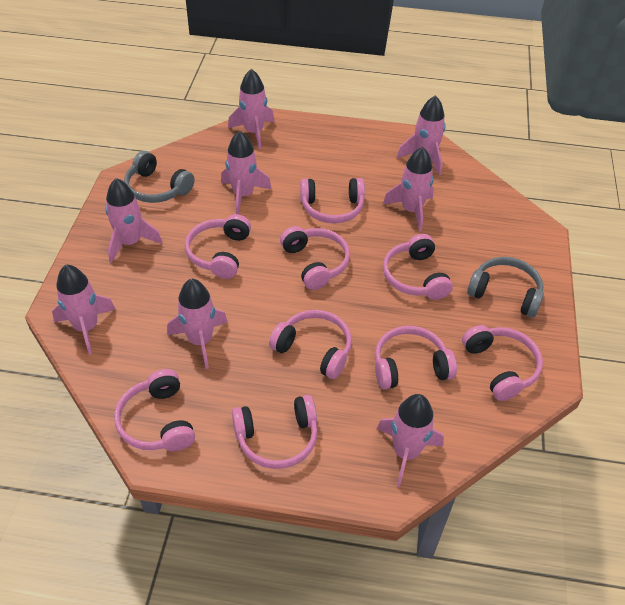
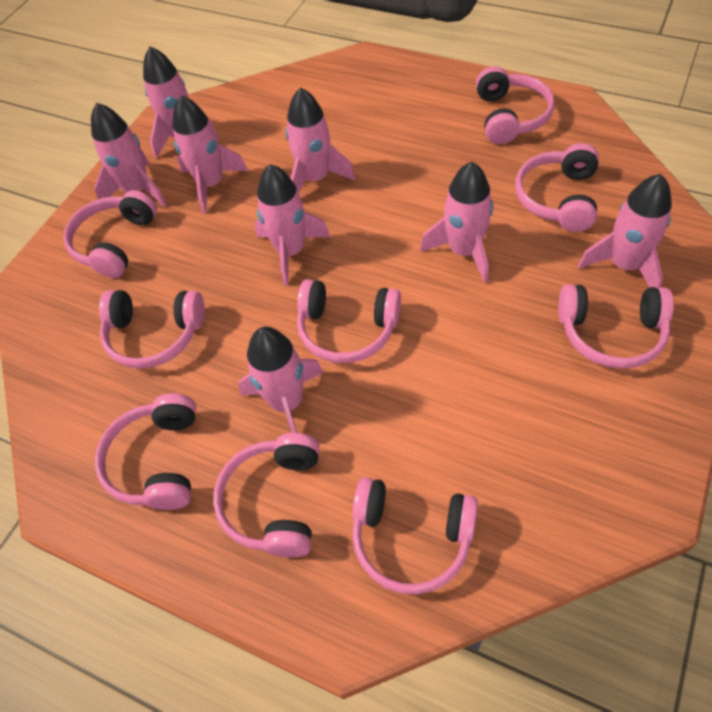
grey headphones: 2 -> 0

